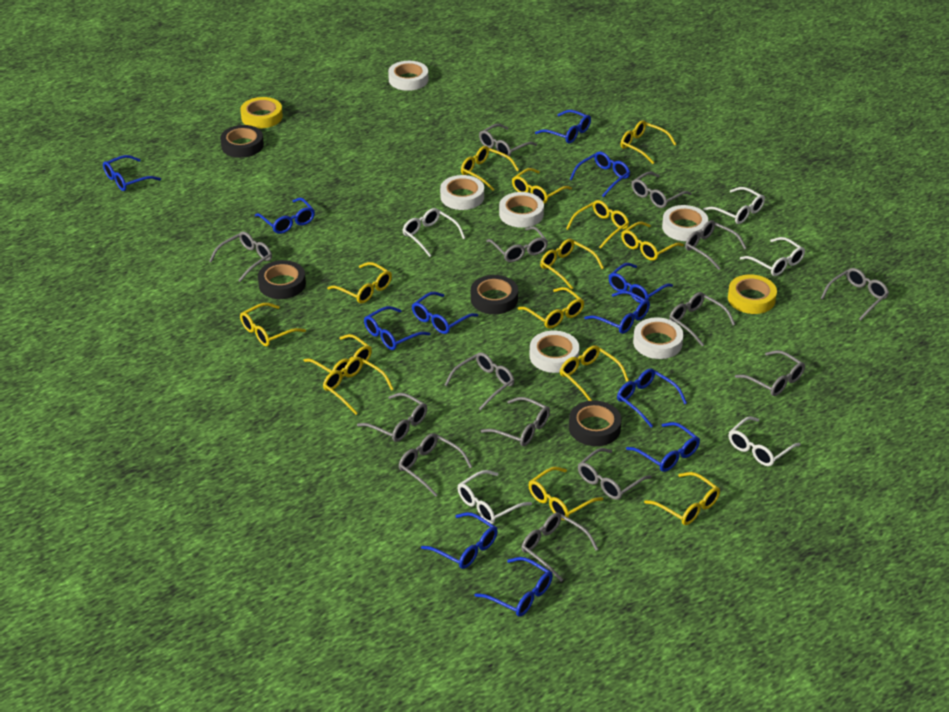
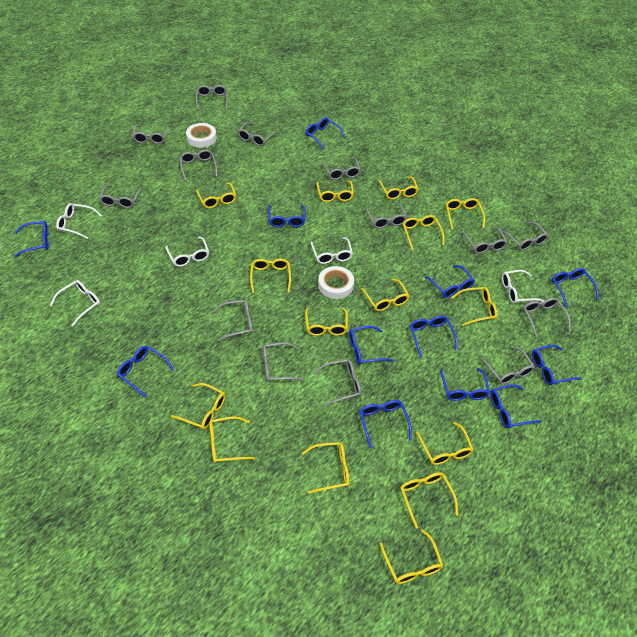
black tape: 4 -> 0
white tape: 6 -> 2
yellow glasses: 14 -> 15
yellow tape: 2 -> 0

